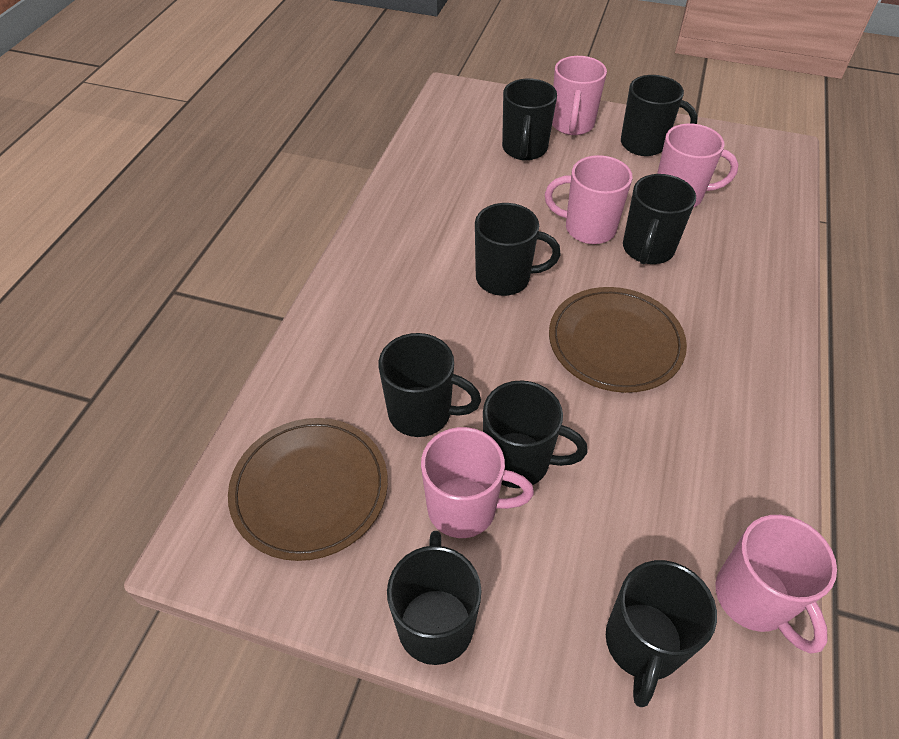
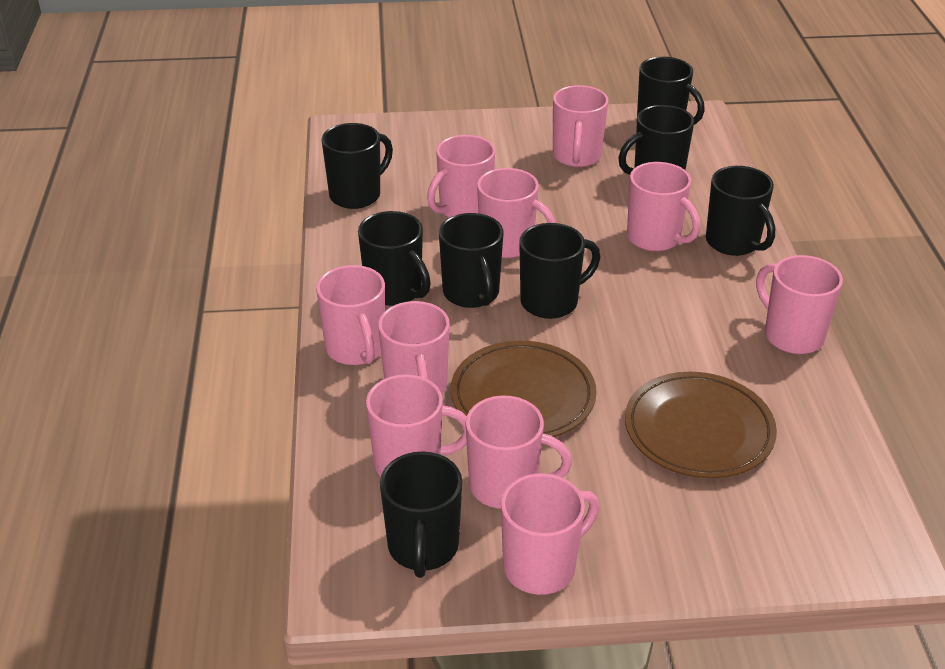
pink mug: 5 -> 10

